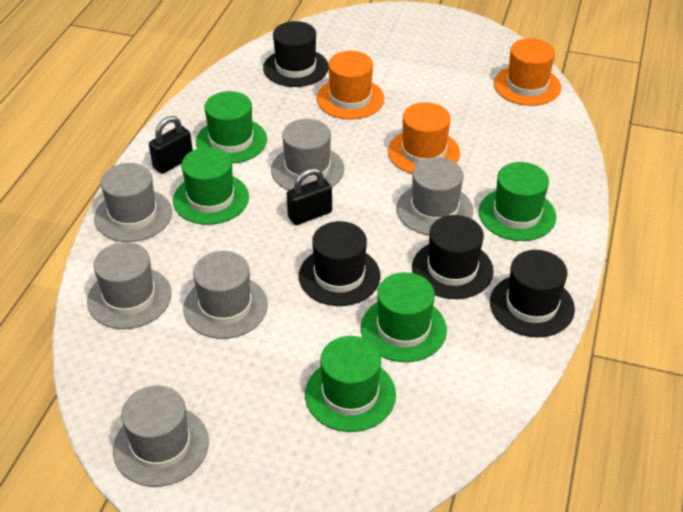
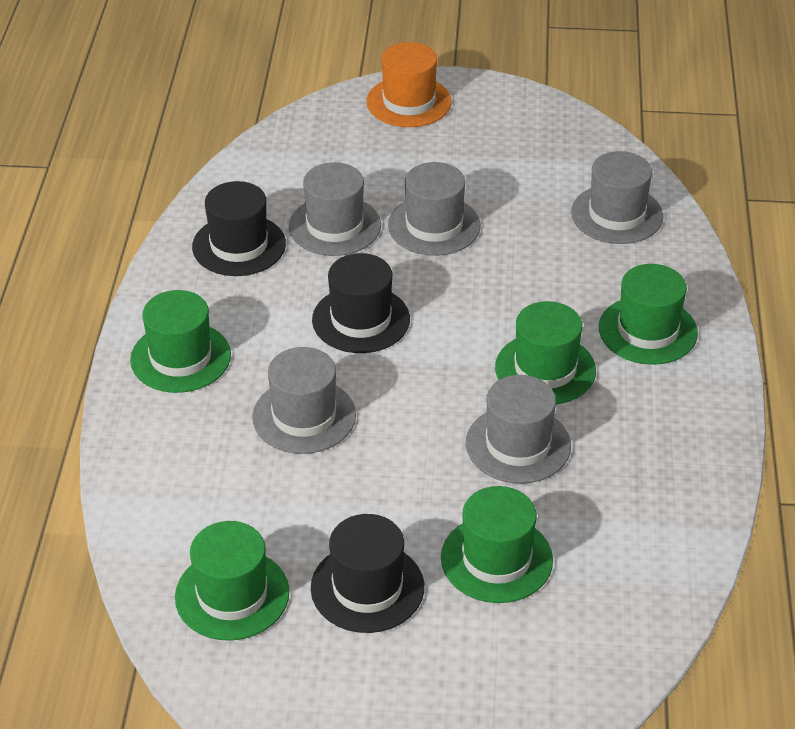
black hat: 4 -> 3
black padlock: 2 -> 0
grey hat: 6 -> 5
orange hat: 3 -> 1

